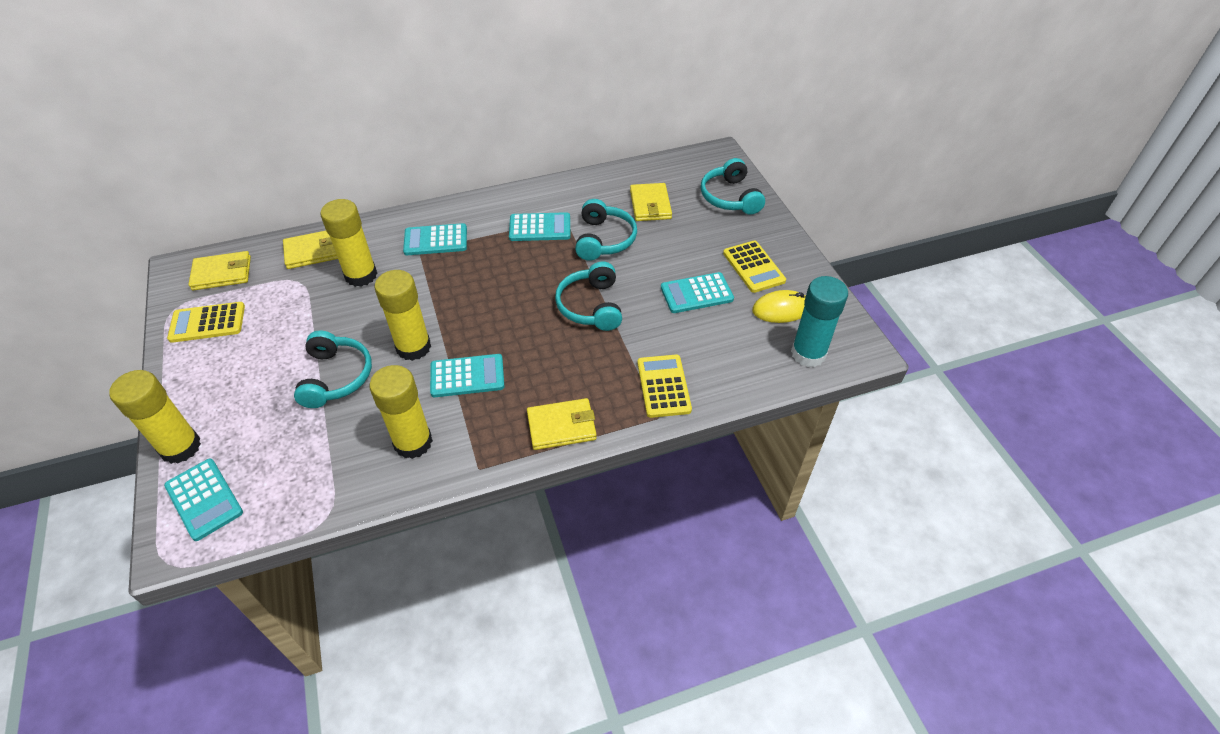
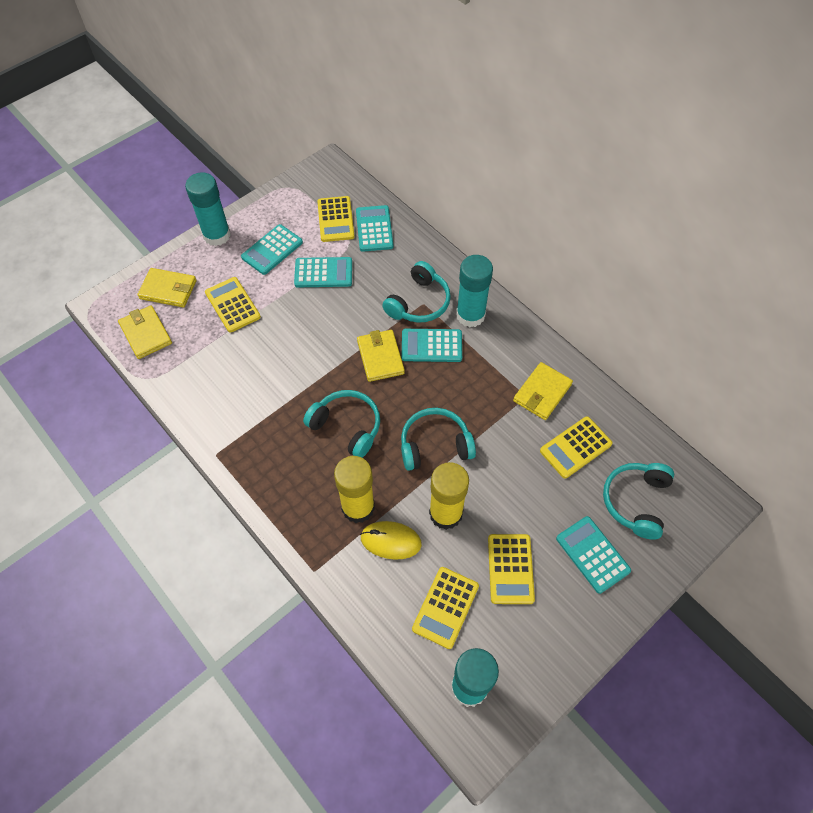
turquoise glue stick: 1 -> 3
yellow calculator: 3 -> 5
yellow glue stick: 4 -> 2

